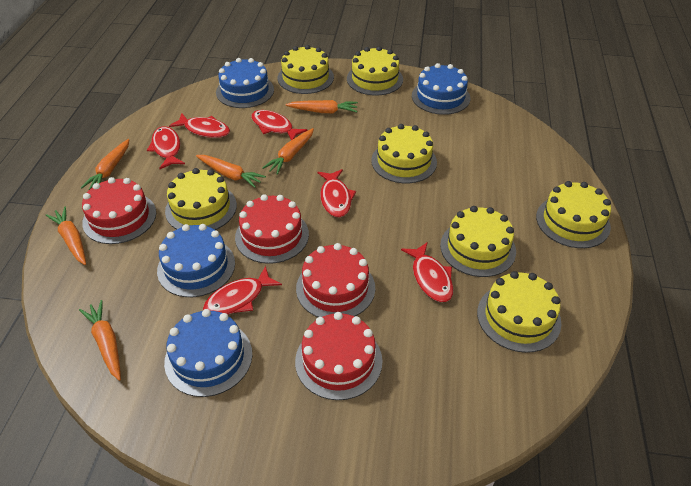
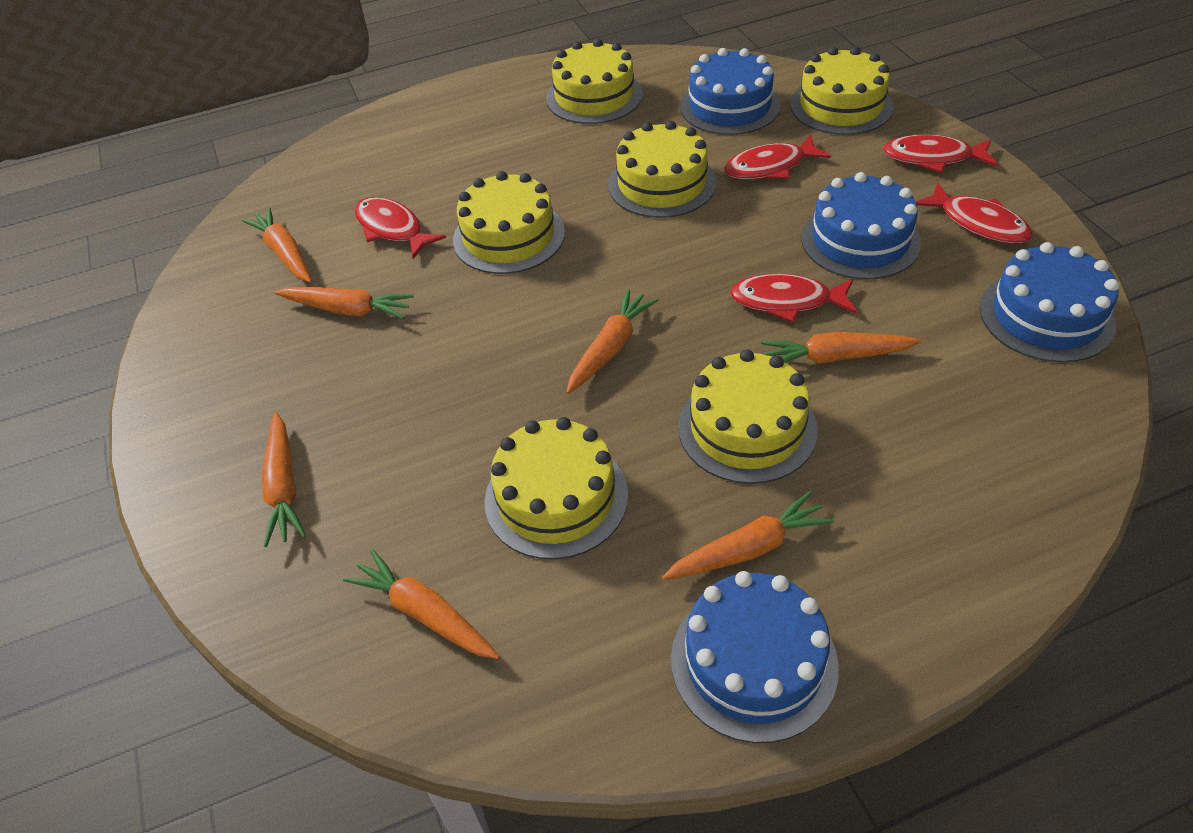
orange carrot: 6 -> 7
red cake: 4 -> 0
red fish: 6 -> 5
yellow cake: 7 -> 6

